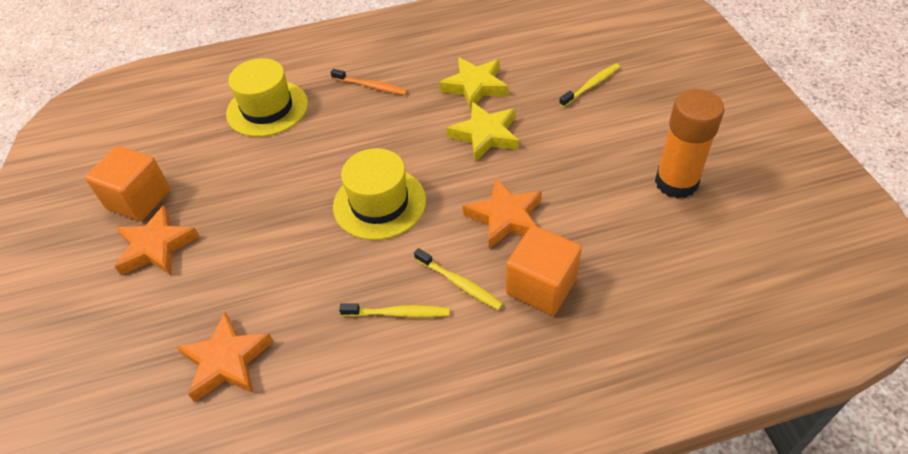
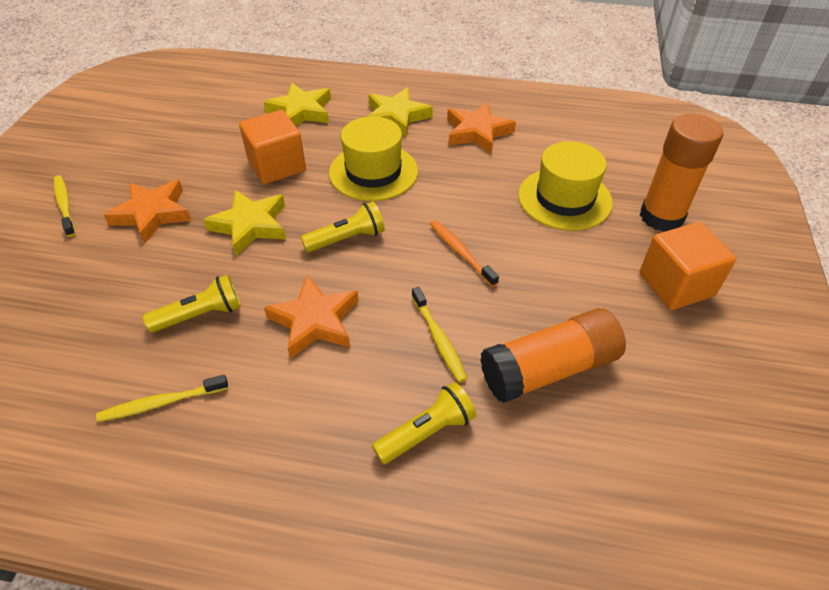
orange glue stick: 1 -> 2
yellow flashlight: 0 -> 3
yellow star: 2 -> 3

